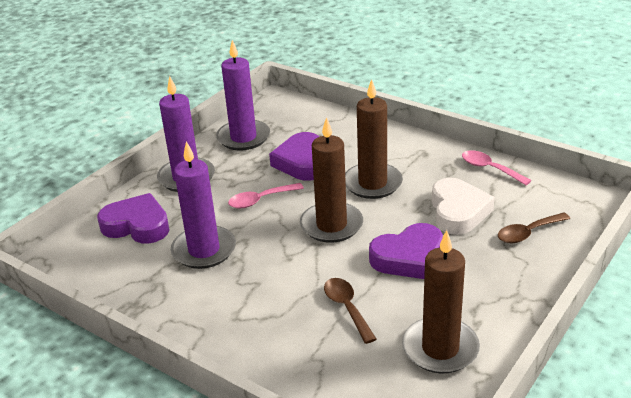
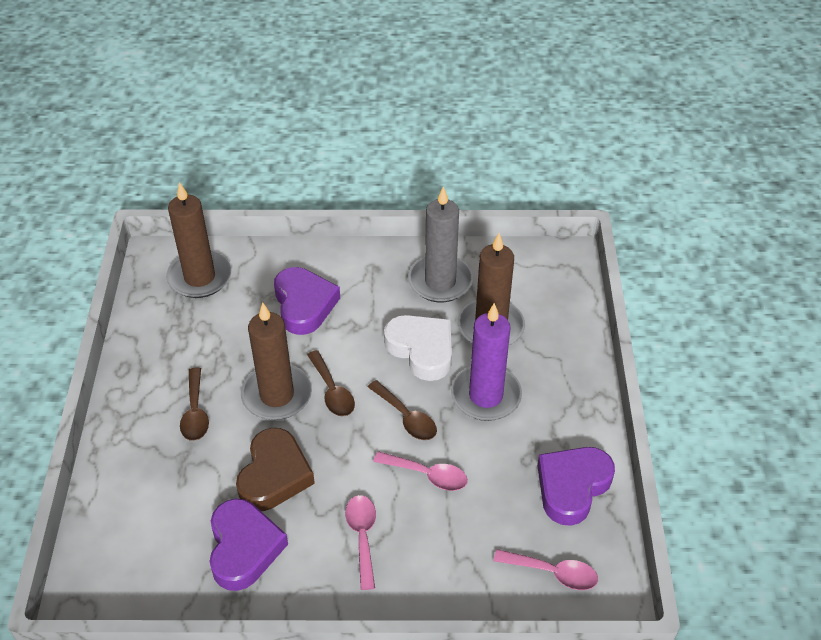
brown heart: 0 -> 1
brown spoon: 2 -> 3
grey candle: 0 -> 1
pink spoon: 2 -> 3
purple candle: 3 -> 1

